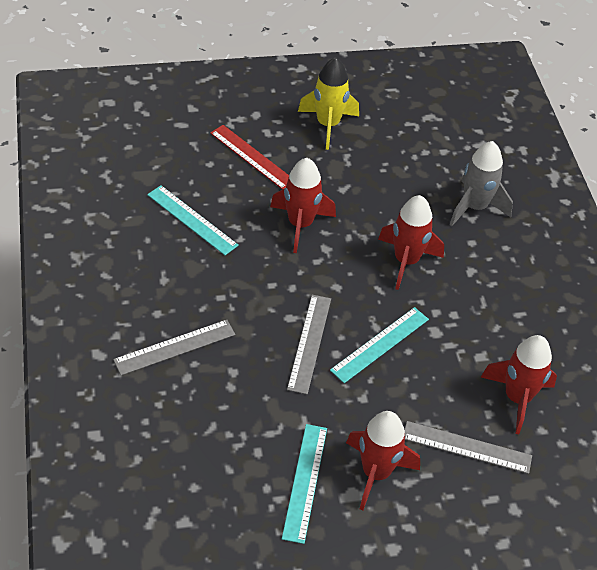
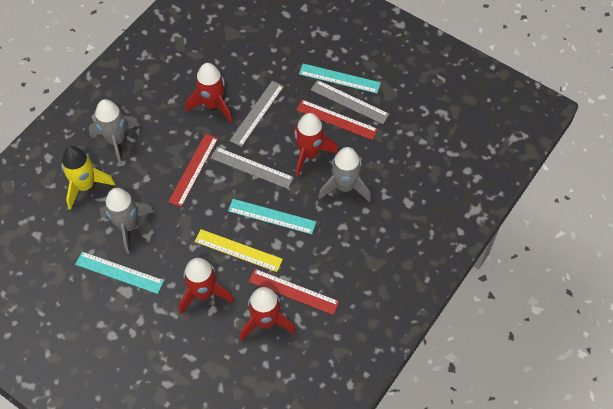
grey rocket: 1 -> 3
red ruler: 1 -> 3
yellow ruler: 0 -> 1

